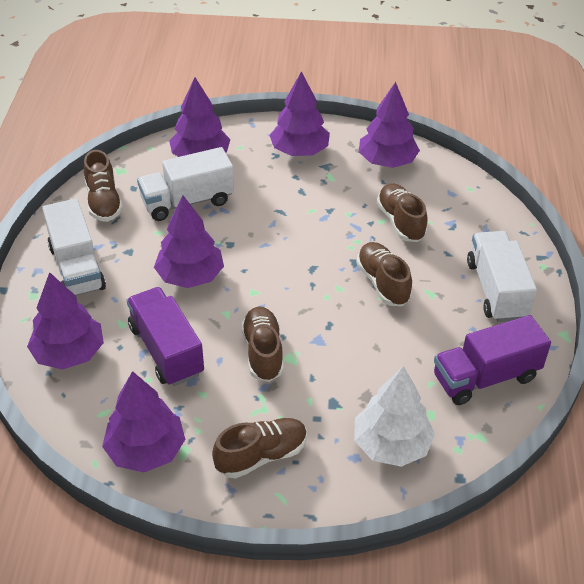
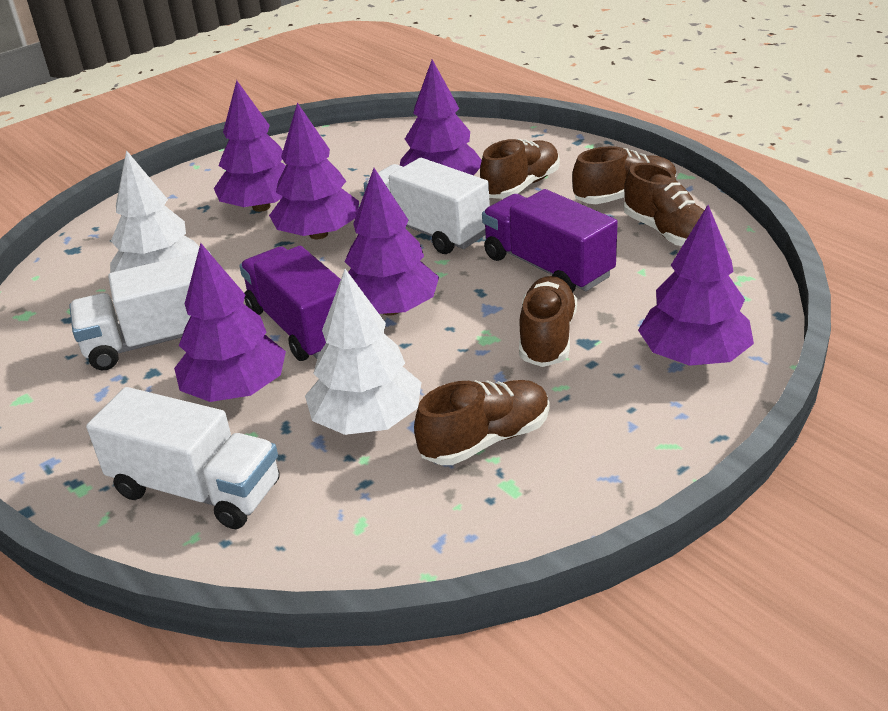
white tree: 1 -> 2

